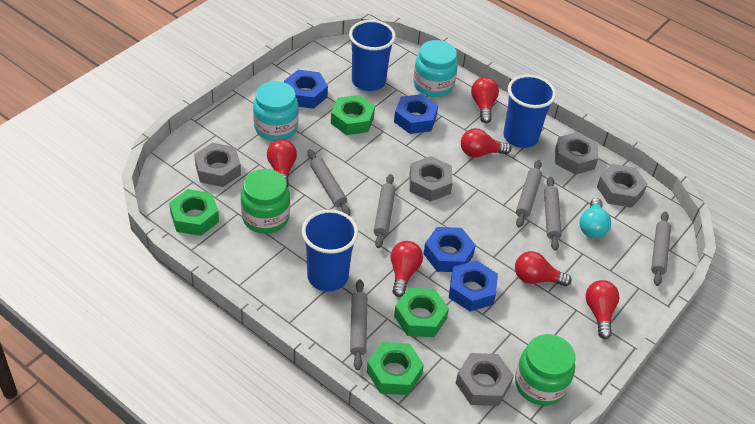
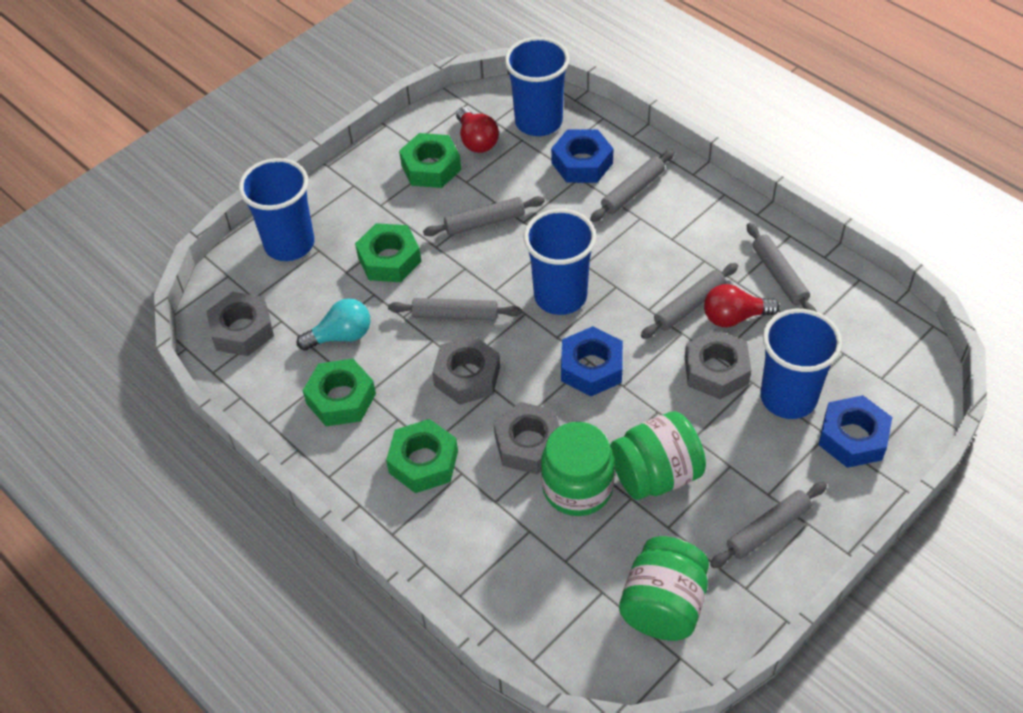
blue cup: 3 -> 4
blue nut: 4 -> 3
green jar: 2 -> 3
grey nut: 5 -> 4
red light bulb: 6 -> 2
turquoise jar: 2 -> 0

